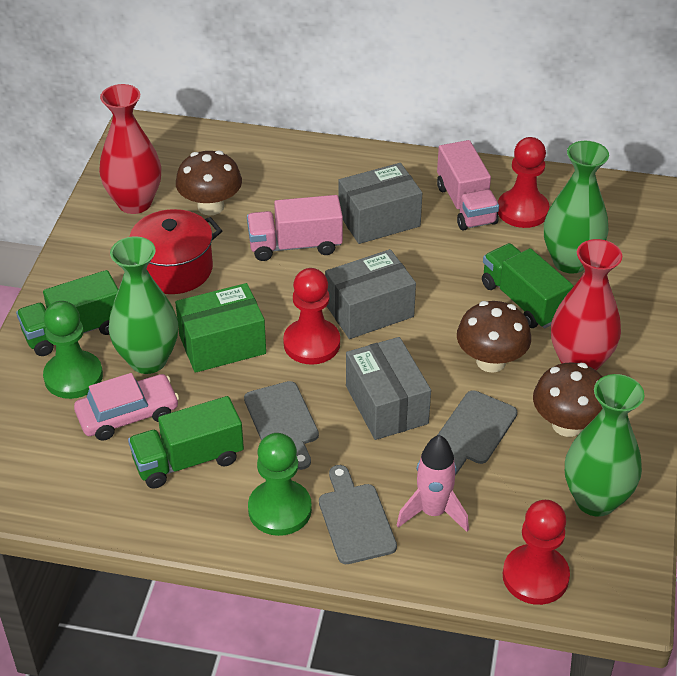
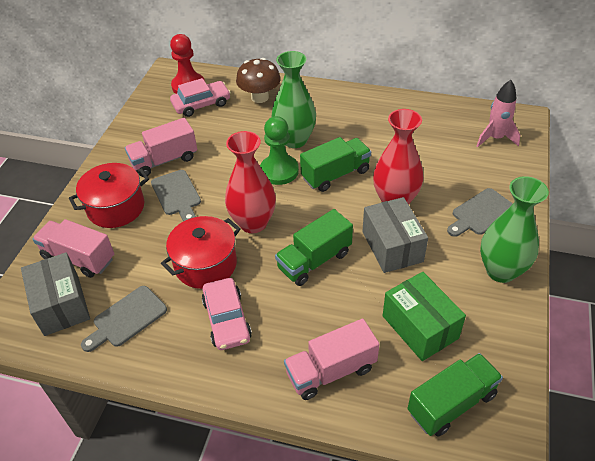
brown mushroom: 3 -> 1
green pawn: 2 -> 1
green vase: 3 -> 2
grey box: 3 -> 2
pink car: 1 -> 2
pink truck: 2 -> 3
red pawn: 3 -> 1
red pot: 1 -> 2

